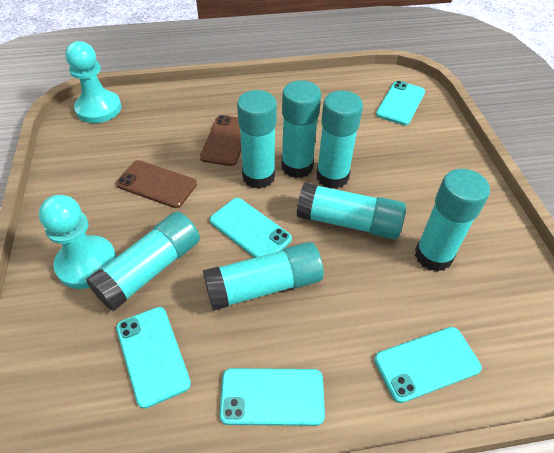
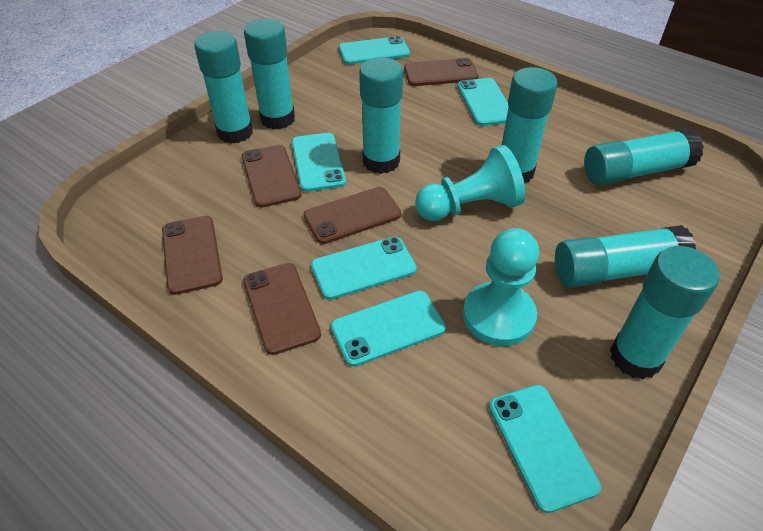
brown phone: 2 -> 5
turquoise phone: 5 -> 6

